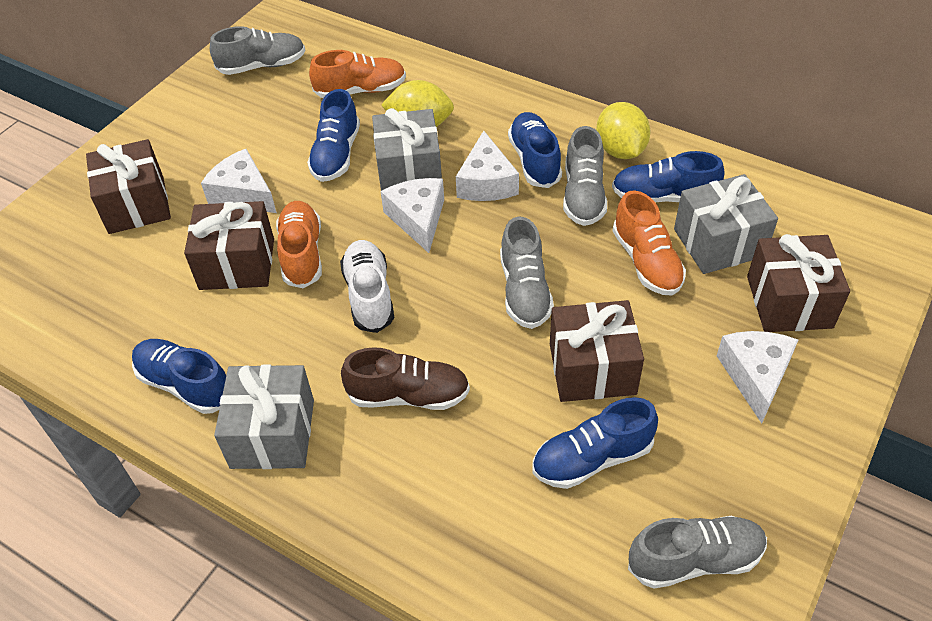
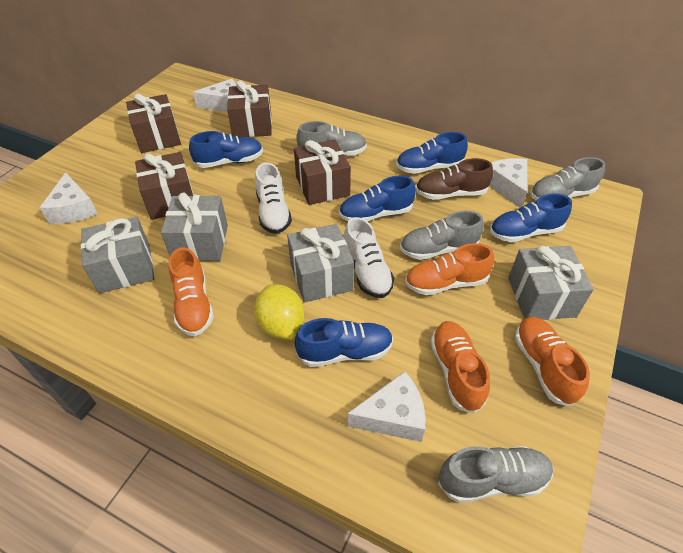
grey gift: 3 -> 4
orange shoe: 3 -> 4
white shoe: 1 -> 2
yellow lemon: 2 -> 1

